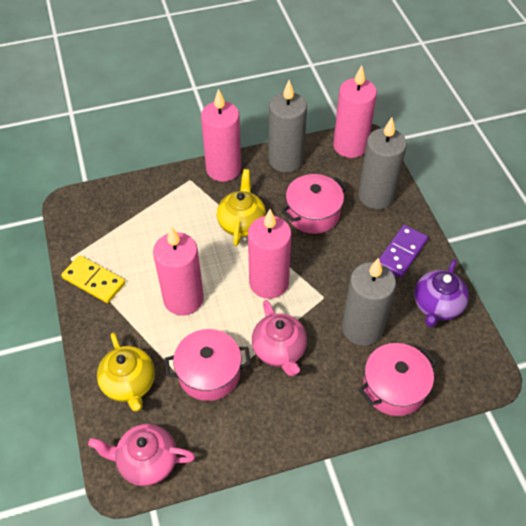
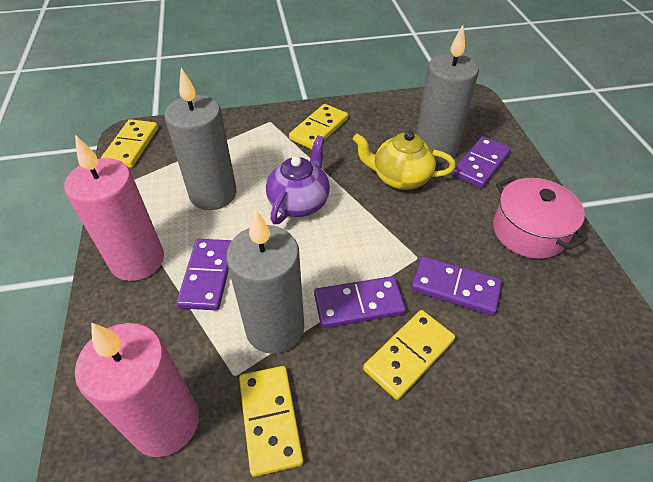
pink candle: 4 -> 2
pink pot: 3 -> 1
pink teapot: 2 -> 0
purple domino: 1 -> 4
yellow domino: 1 -> 4
yellow teapot: 2 -> 1

